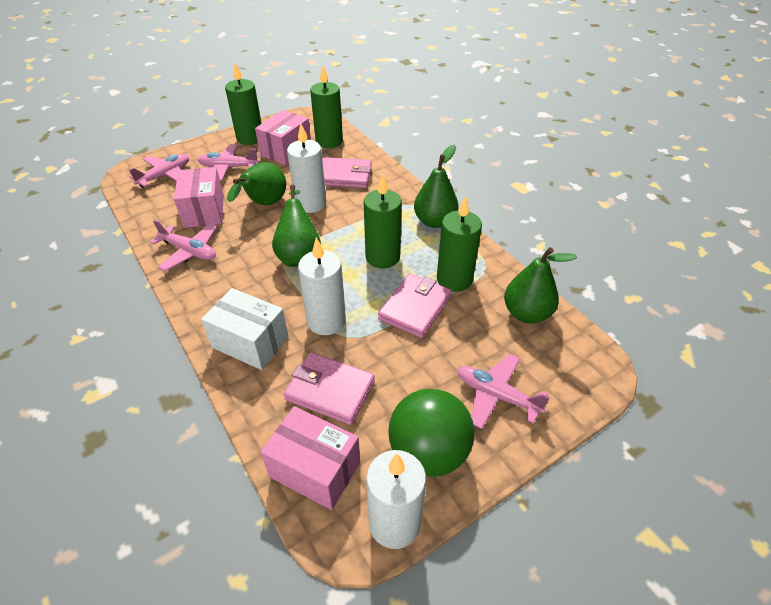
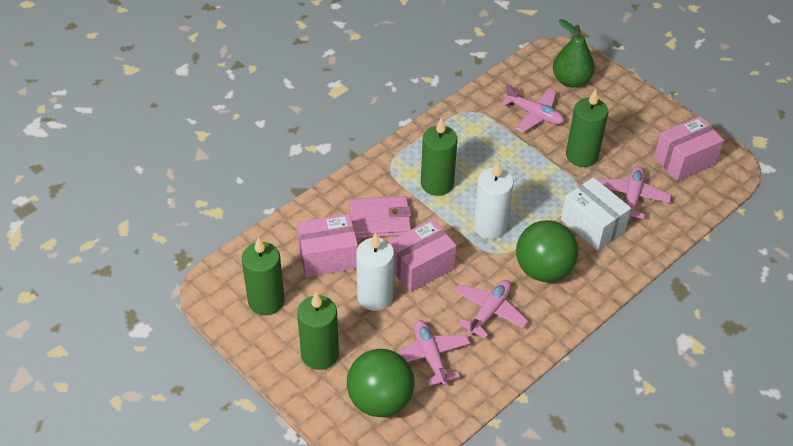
green ball: 1 -> 2
green pear: 4 -> 1
pink wallet: 3 -> 1
white candle: 3 -> 2

